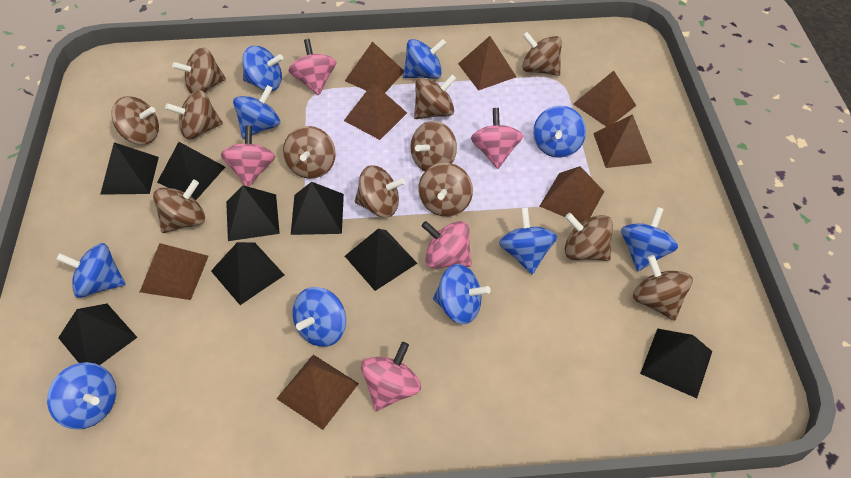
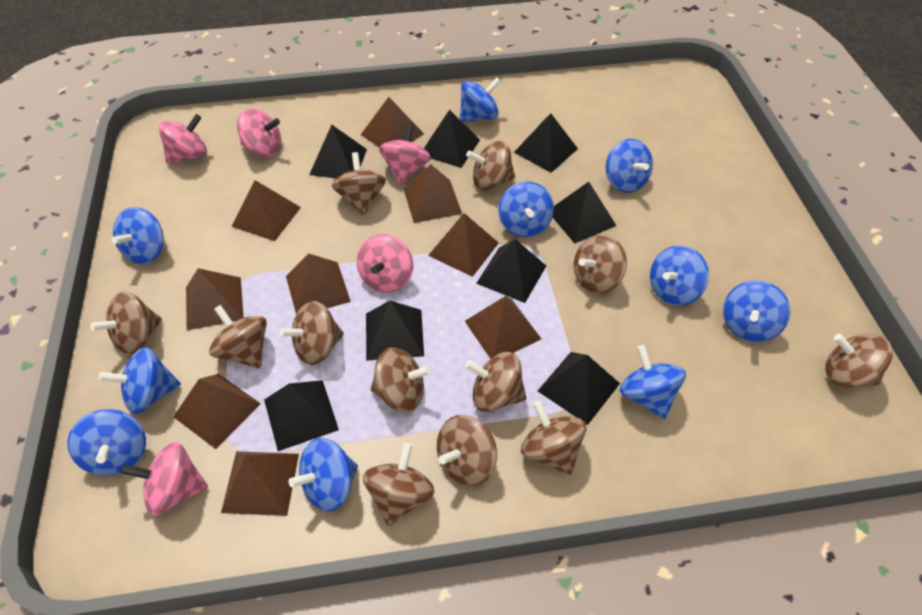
brown pyramid: 8 -> 9

